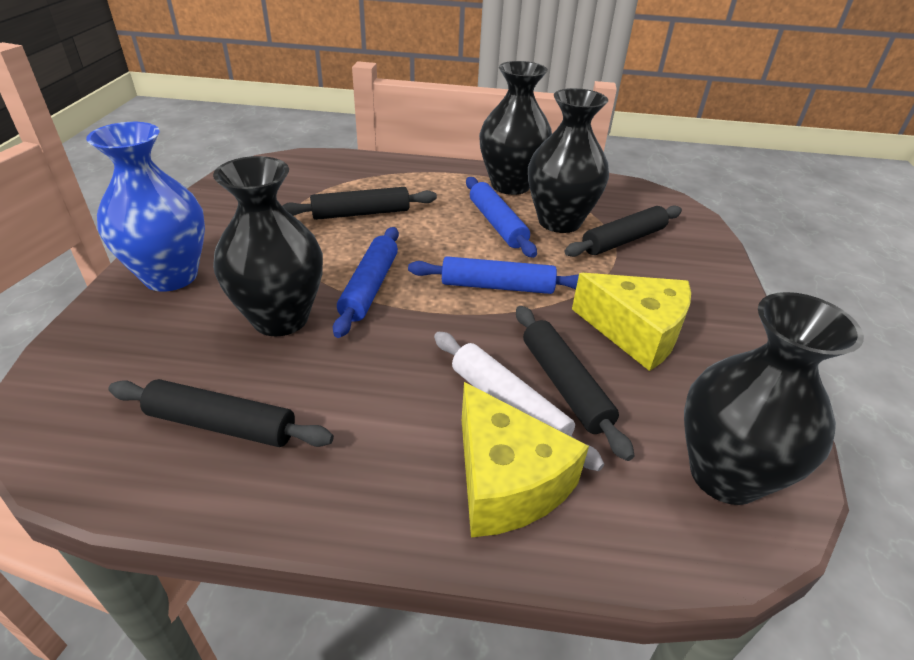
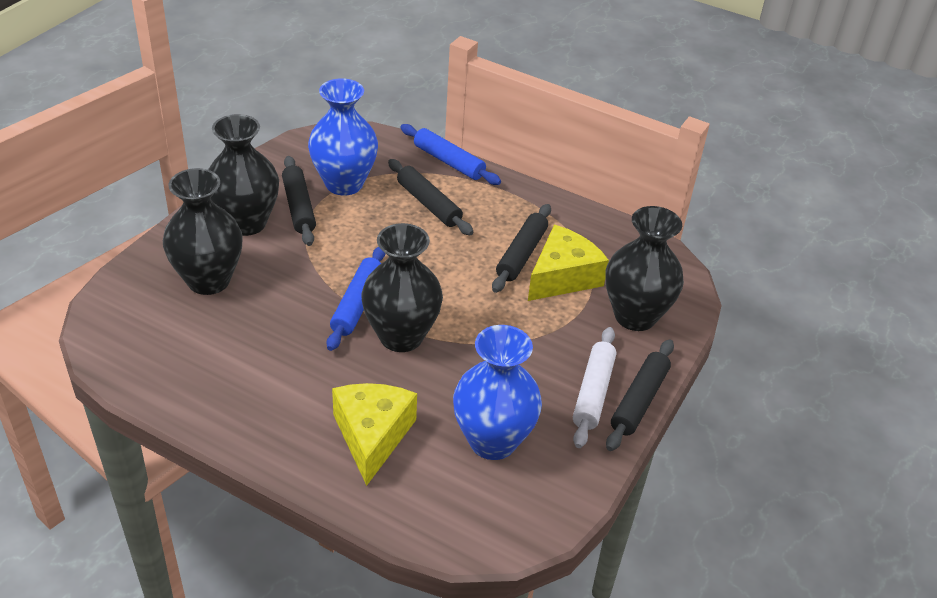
blue rolling pin: 3 -> 2
blue vase: 1 -> 2

